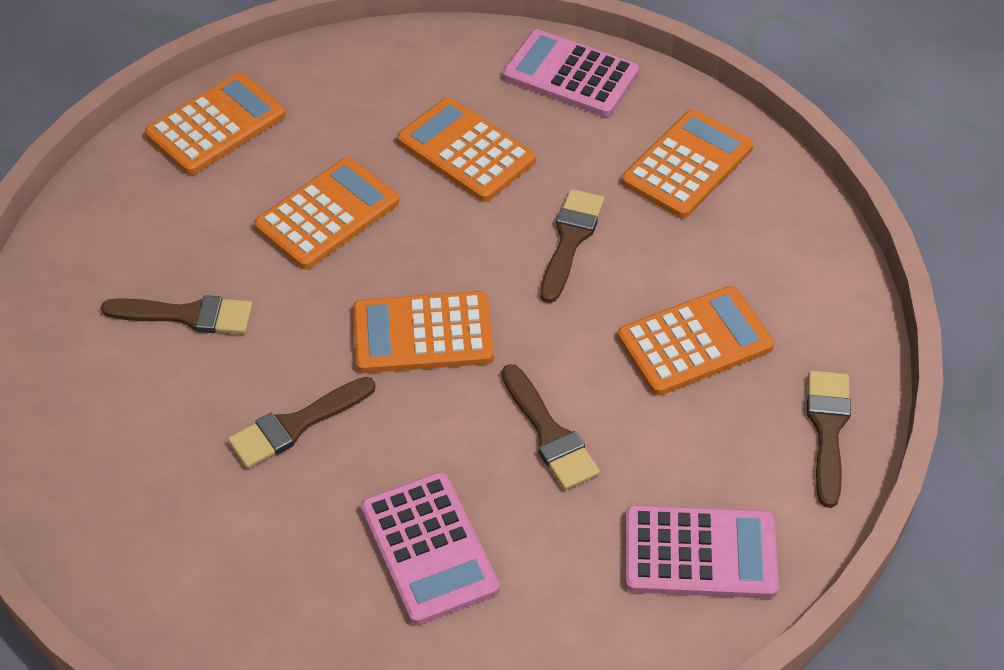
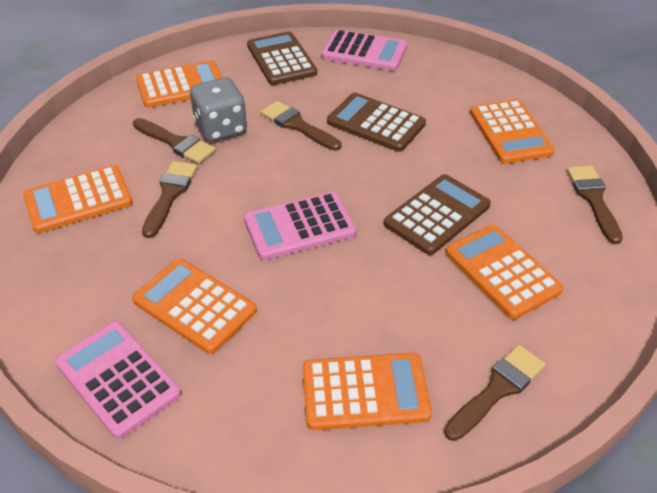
brown calculator: 0 -> 3
grey dice: 0 -> 1

